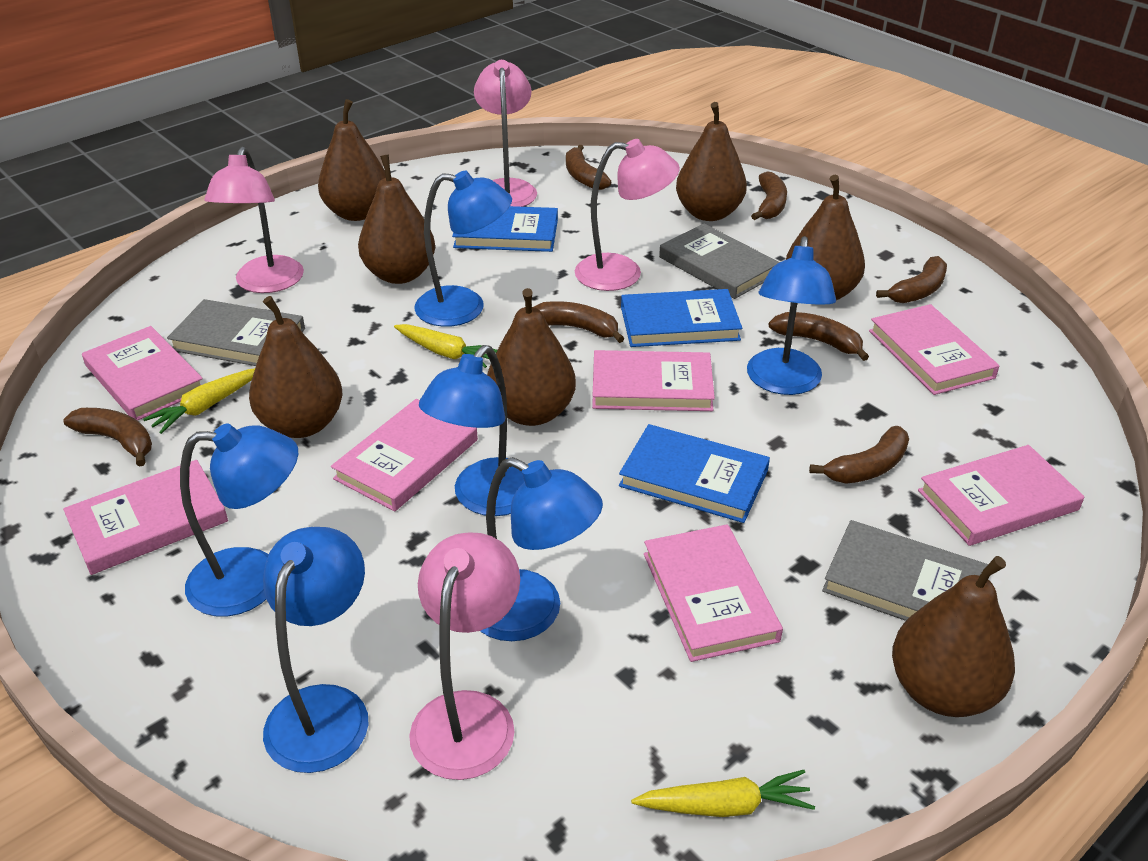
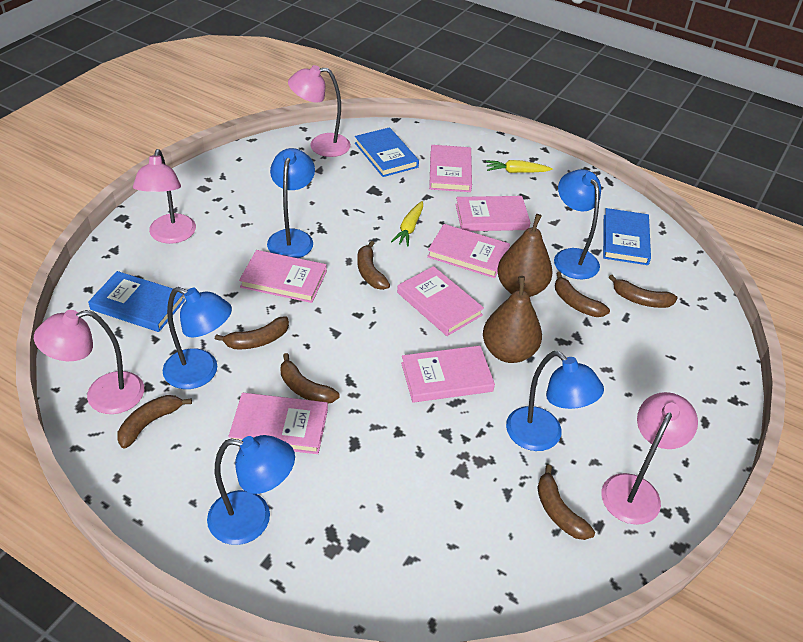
blue lamp: 6 -> 5
brown pear: 7 -> 2
grey book: 3 -> 0
yellow carrot: 3 -> 2

